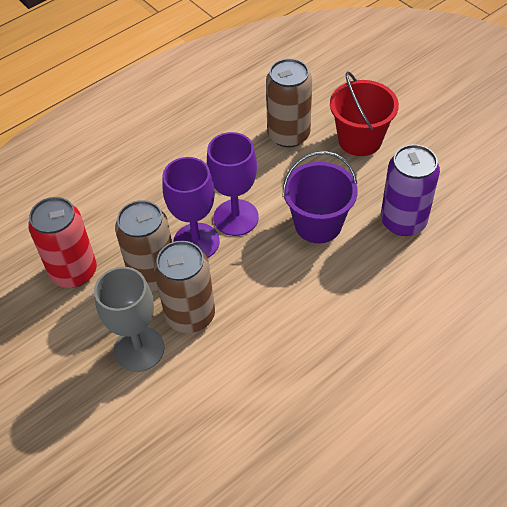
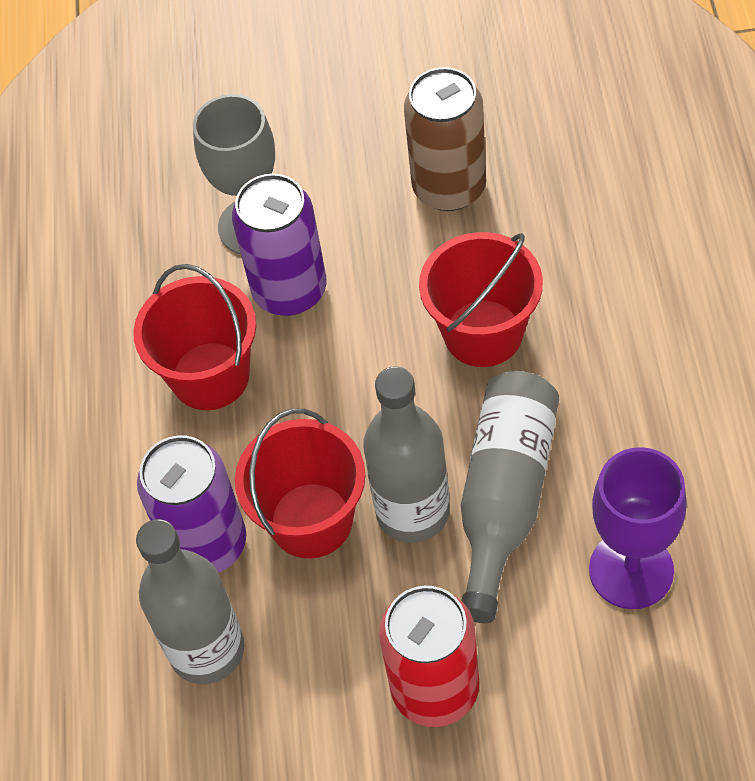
brown can: 3 -> 1
grey bottle: 0 -> 3
purple bucket: 1 -> 0
purple can: 1 -> 2
purple goblet: 2 -> 1
red bucket: 1 -> 3

